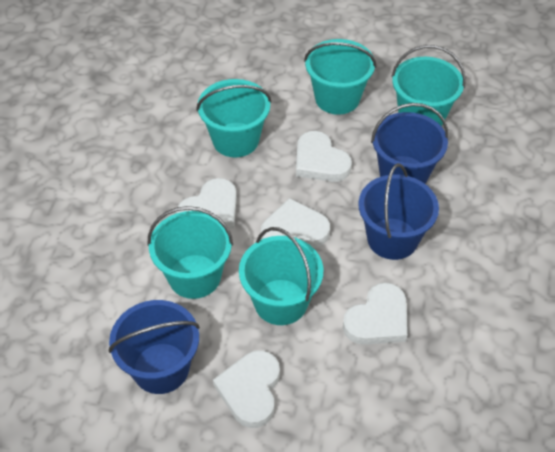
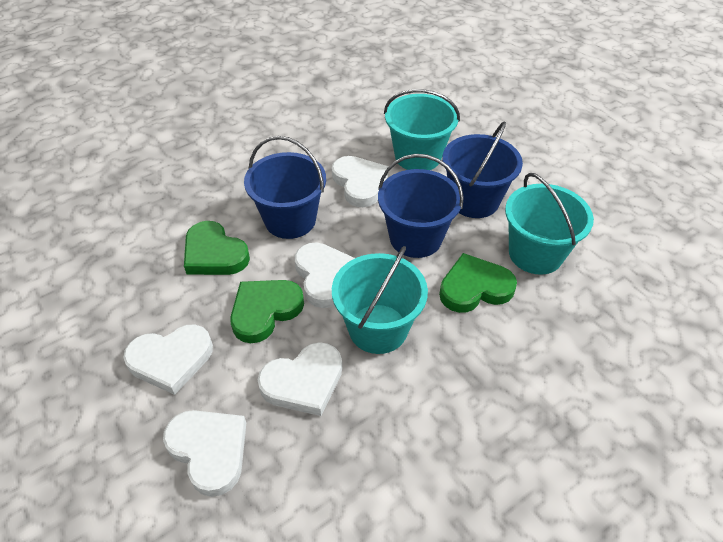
green heart: 0 -> 3
turquoise bucket: 5 -> 3

